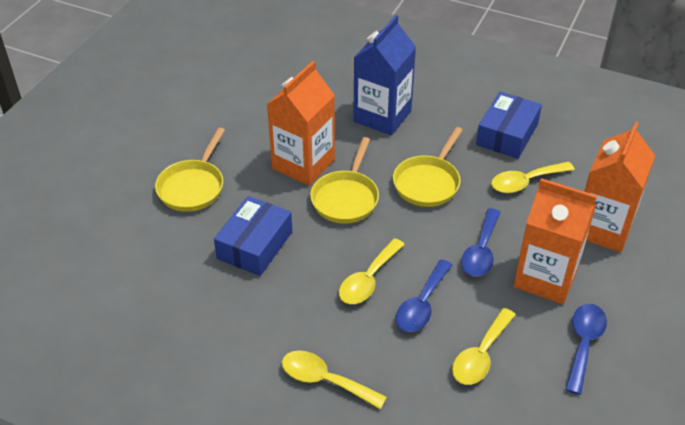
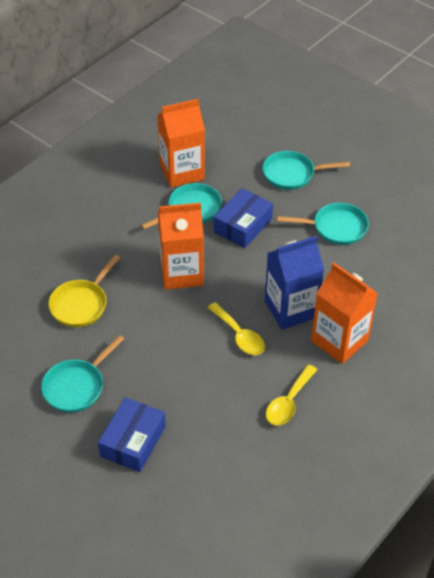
blue spoon: 3 -> 0
turquoise pan: 0 -> 4
yellow pan: 3 -> 1
yellow spoon: 4 -> 2

